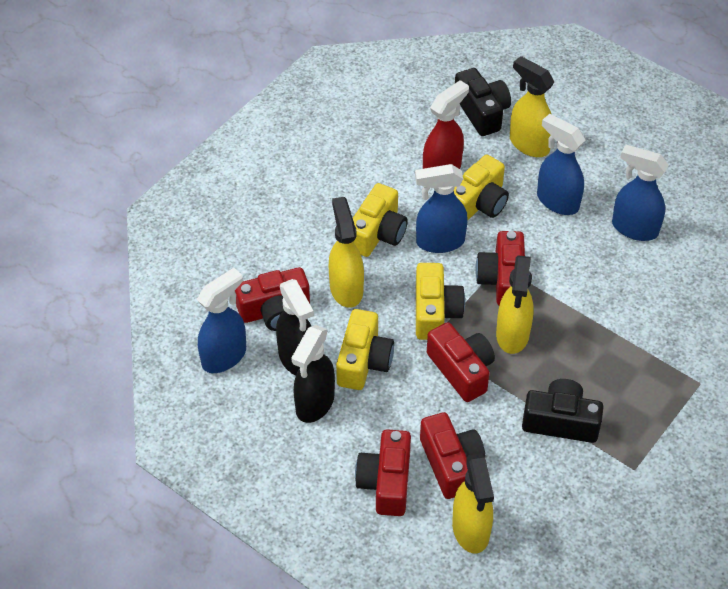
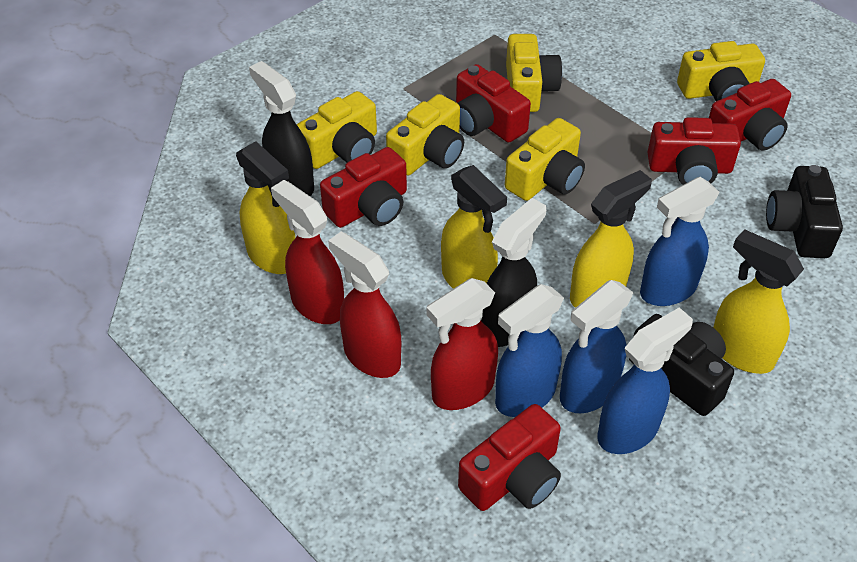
red spray bottle: 1 -> 3
yellow camera: 4 -> 5

